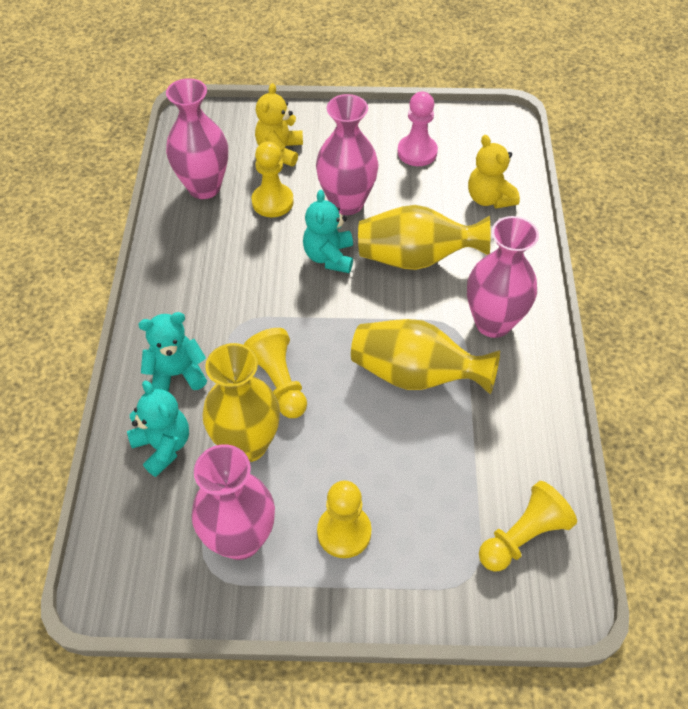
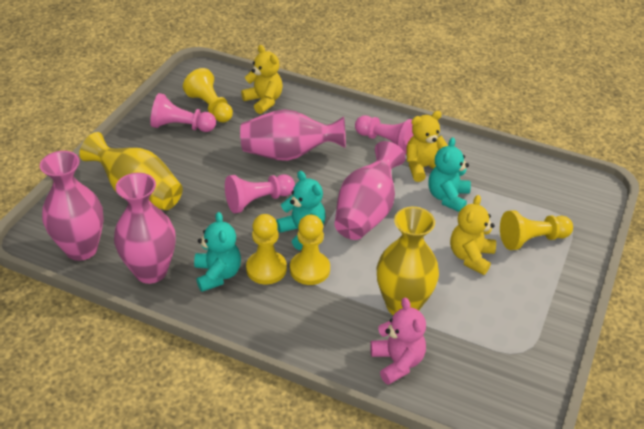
pink pawn: 1 -> 3
pink teddy bear: 0 -> 1
yellow teddy bear: 2 -> 3
yellow vase: 3 -> 2

